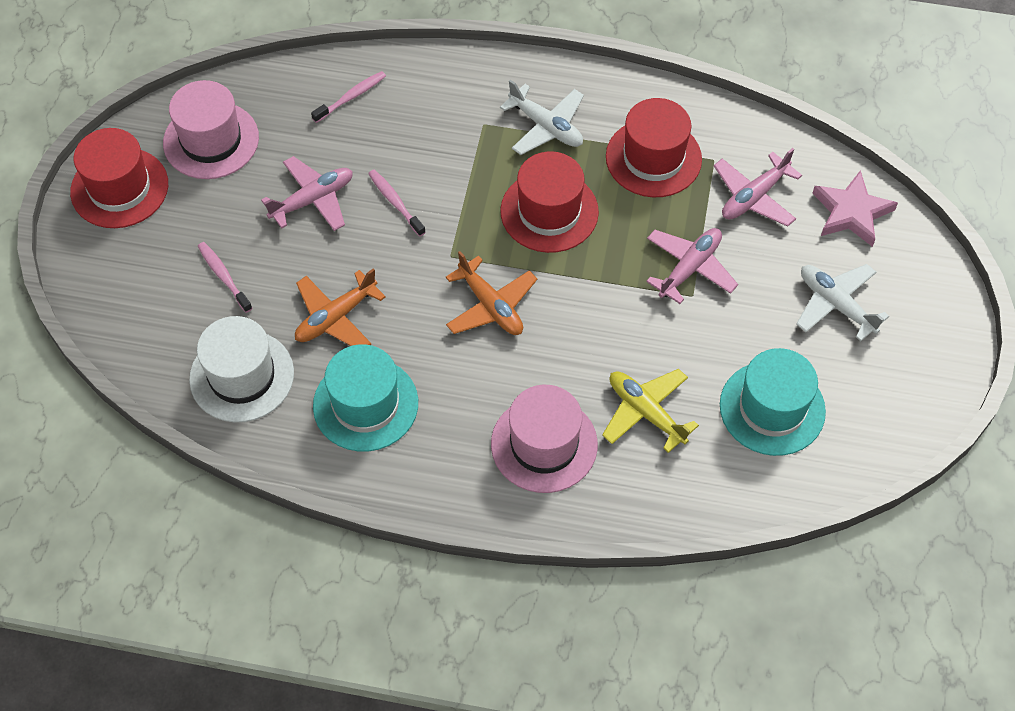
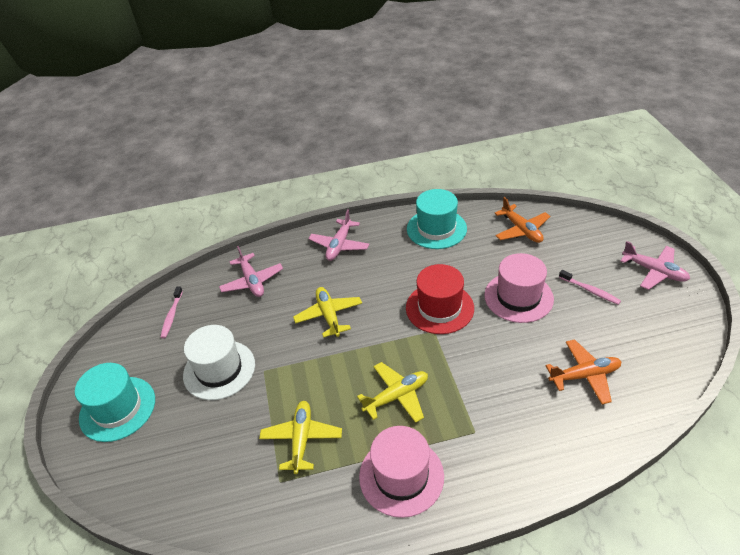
pink star: 1 -> 0
pink toothbrush: 3 -> 2
red hat: 3 -> 1
white plane: 2 -> 0
yellow plane: 1 -> 3

